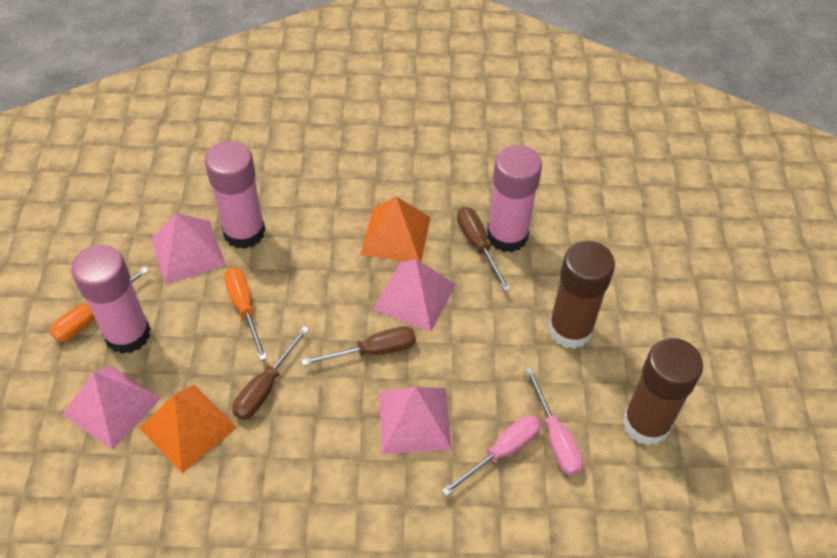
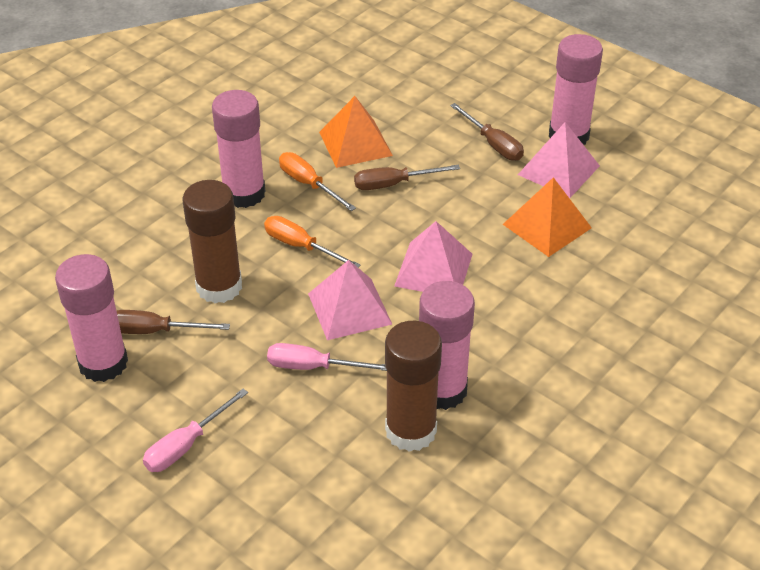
pink glue stick: 3 -> 4
pink pyramid: 4 -> 3

